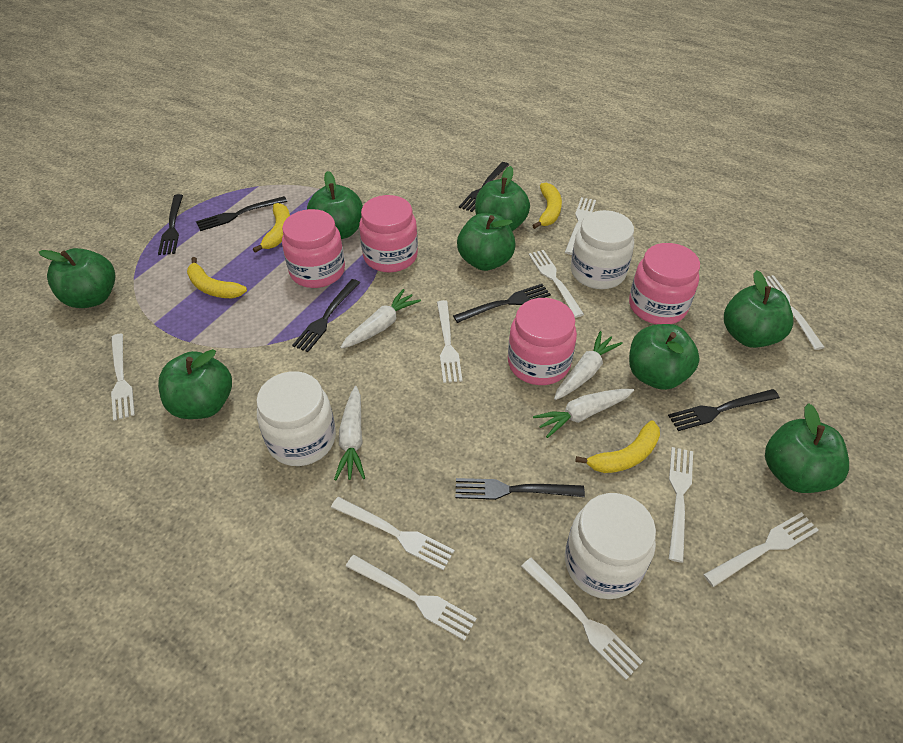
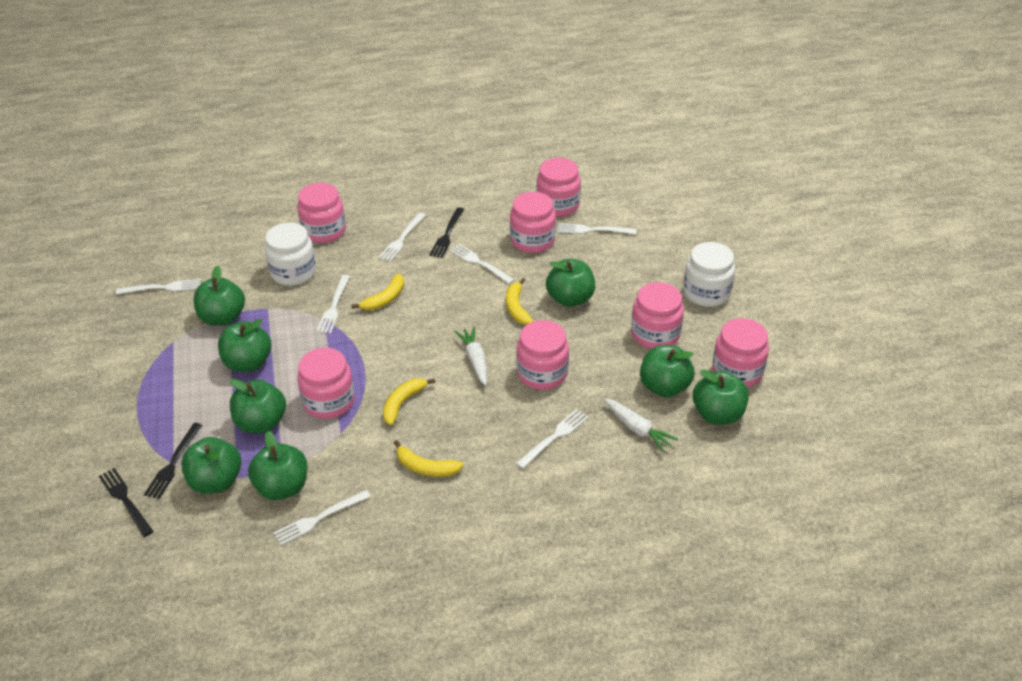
black fork: 7 -> 3
pink jar: 4 -> 7
white carrot: 4 -> 2
white fork: 10 -> 7
white jar: 3 -> 2

